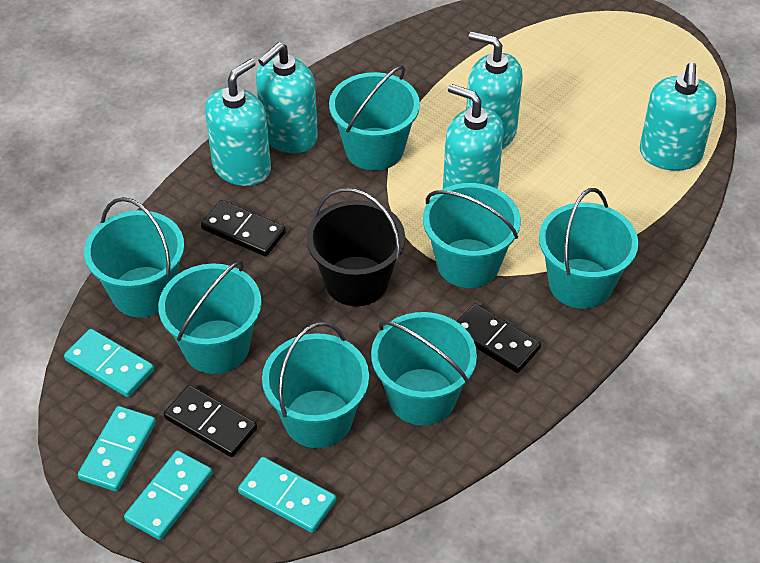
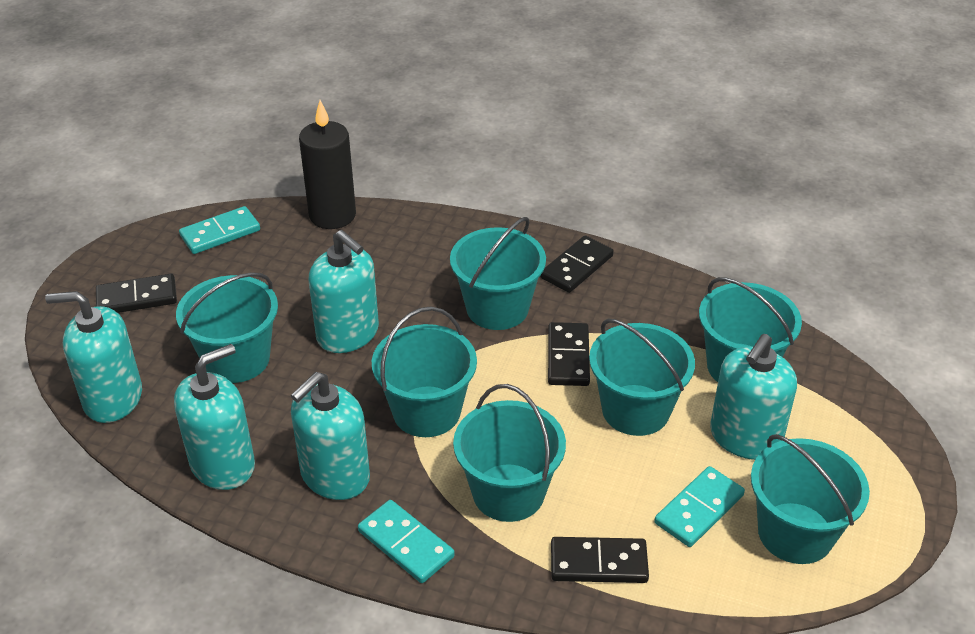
black bucket: 1 -> 0
black candle: 0 -> 1
black domino: 3 -> 4
turquoise domino: 4 -> 3

